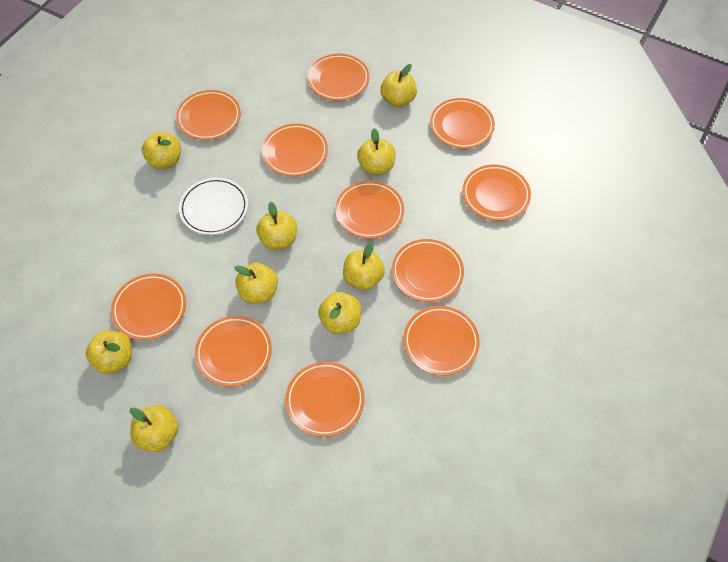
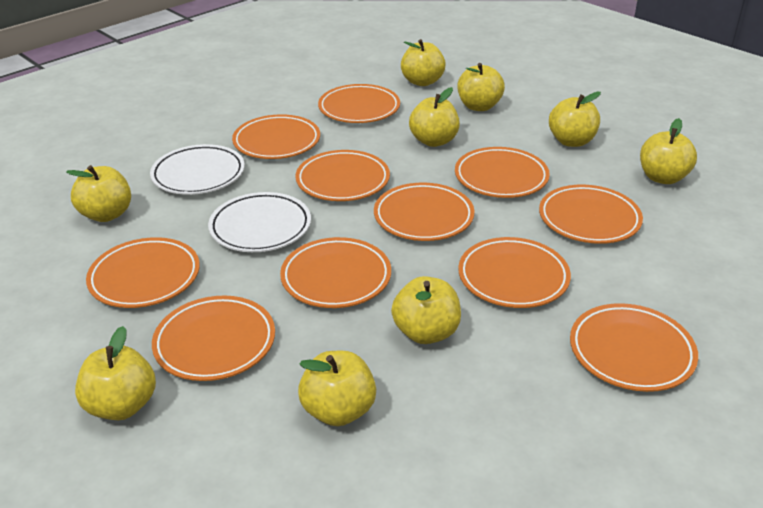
white plate: 1 -> 2

